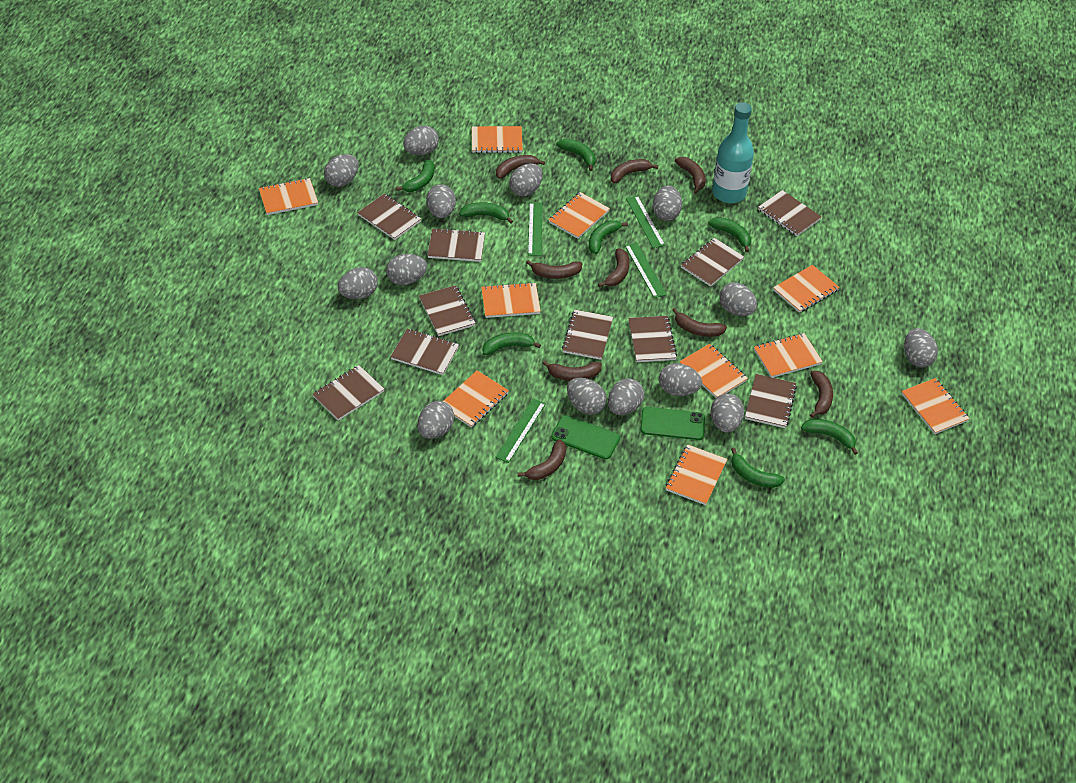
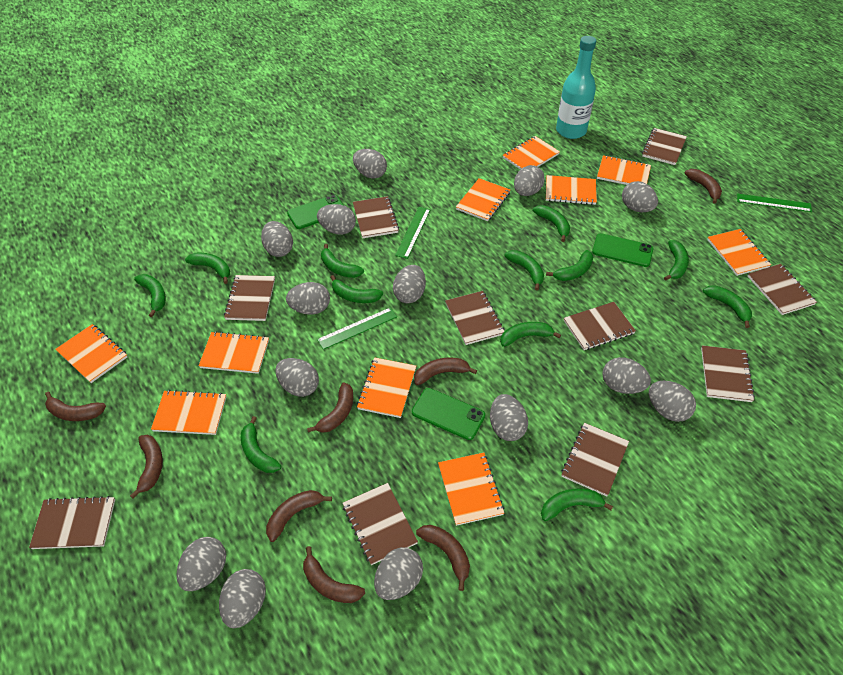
brown banana: 9 -> 8
green banana: 8 -> 12
green phone: 2 -> 3
green ruler: 4 -> 3

